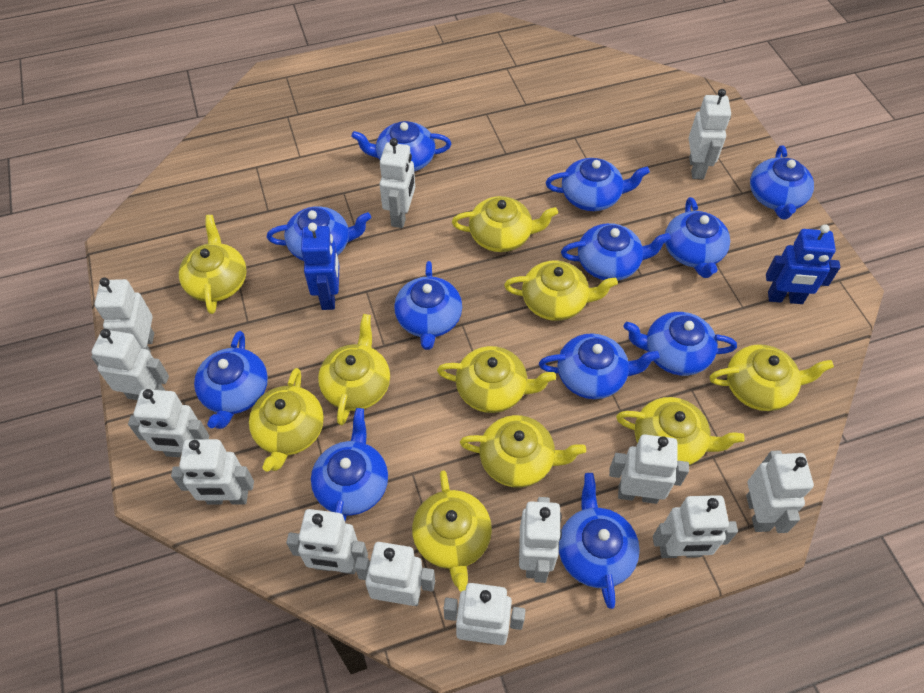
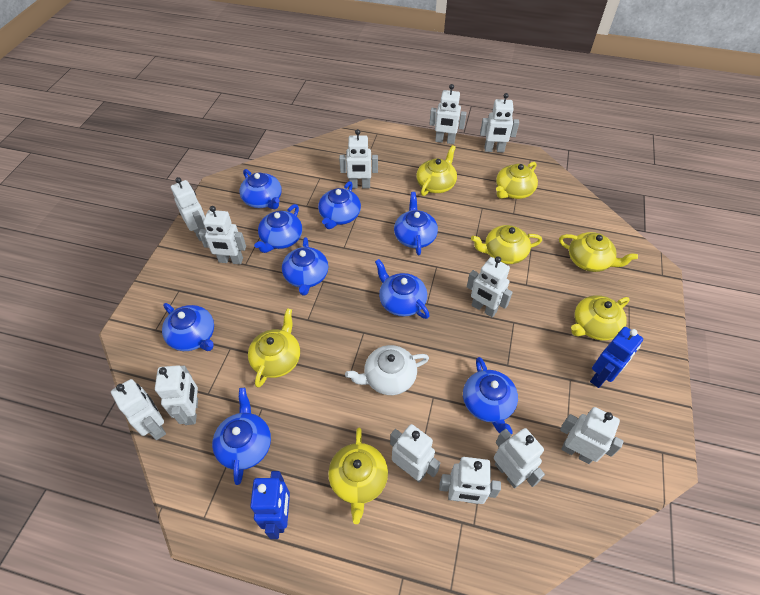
blue teapot: 12 -> 9
white robot: 13 -> 12
white teapot: 0 -> 1
yellow teapot: 10 -> 7

